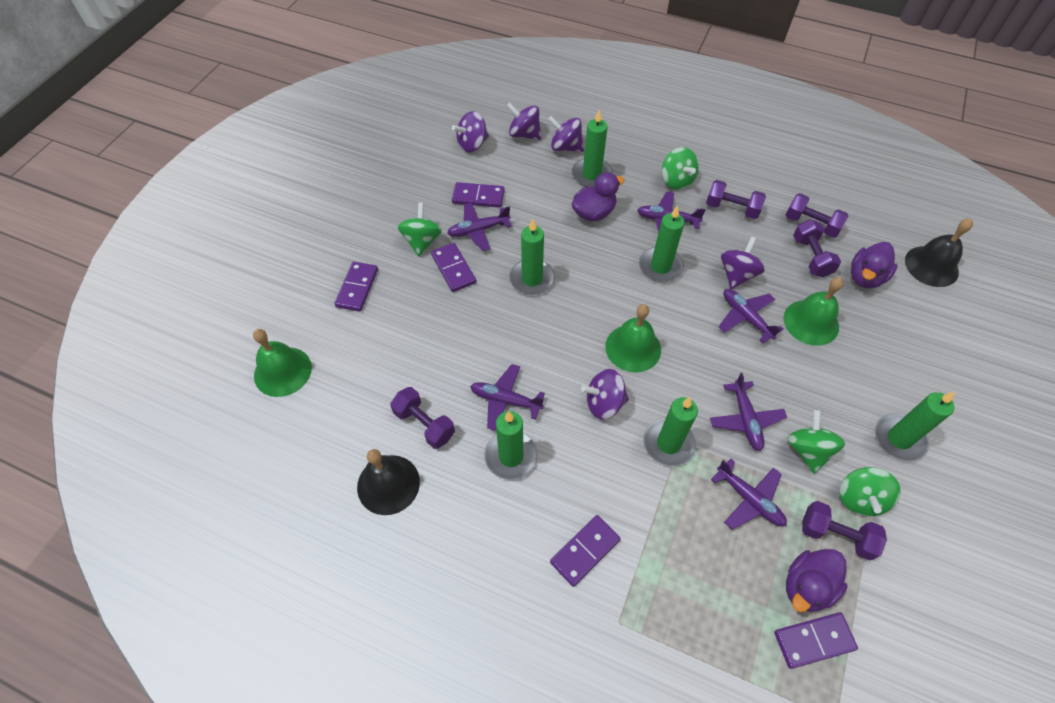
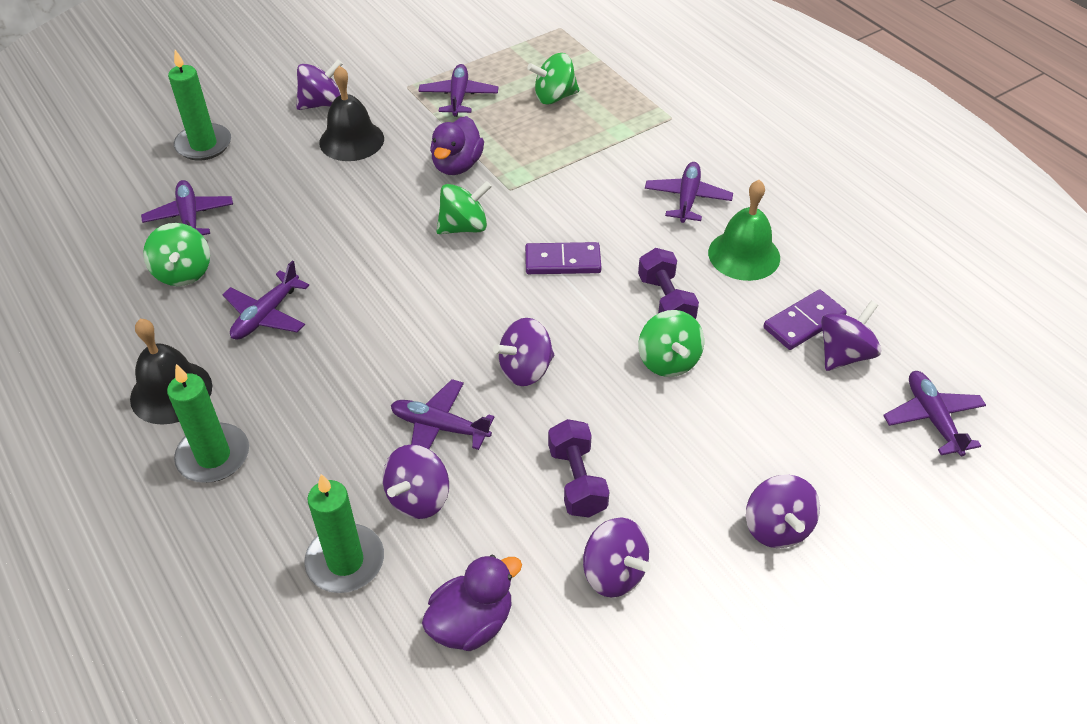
green bell: 3 -> 1
green candle: 6 -> 3
purple domino: 5 -> 2
purple duck: 3 -> 2
purple dumbbell: 5 -> 2
purple spinning top: 5 -> 6

